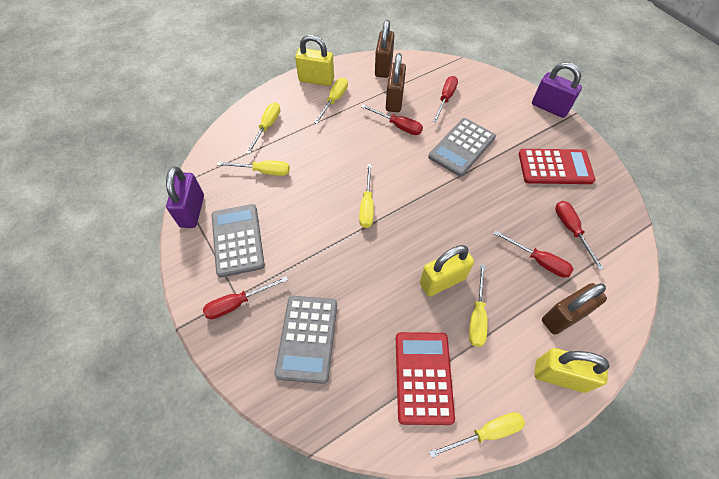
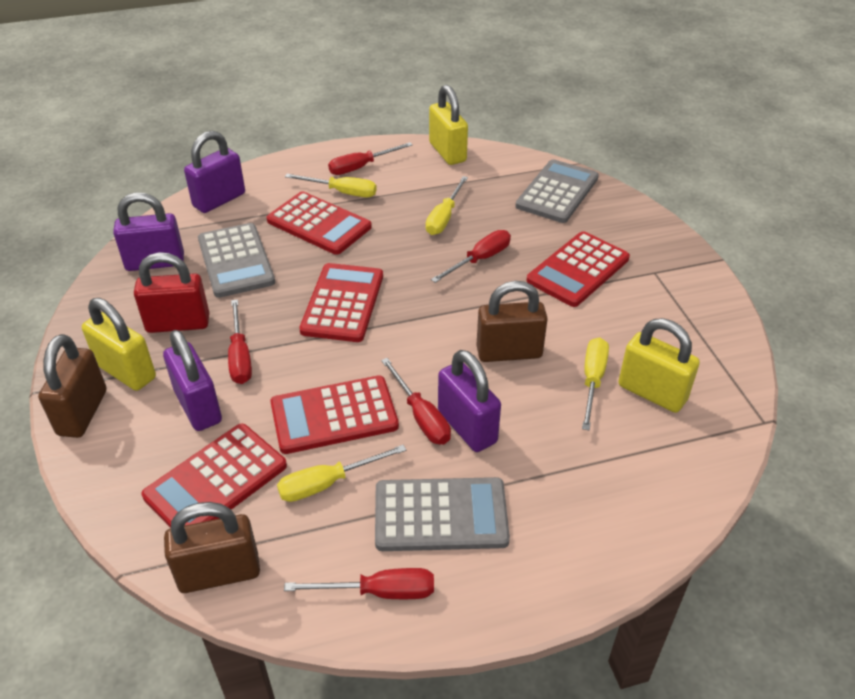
purple padlock: 2 -> 4
red calculator: 2 -> 5
red padlock: 0 -> 1
yellow screwdriver: 6 -> 4

